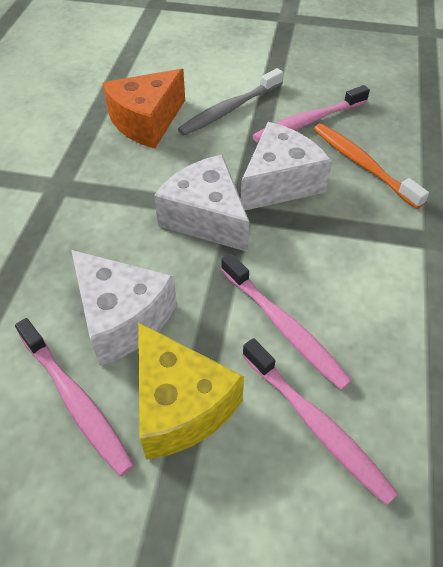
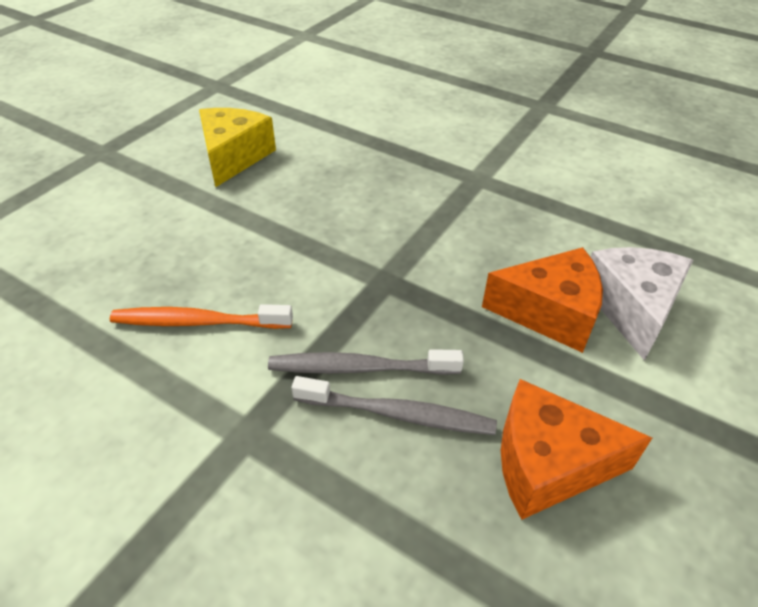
grey toothbrush: 1 -> 2
orange cheese: 1 -> 2
pink toothbrush: 4 -> 0
white cheese: 3 -> 1

